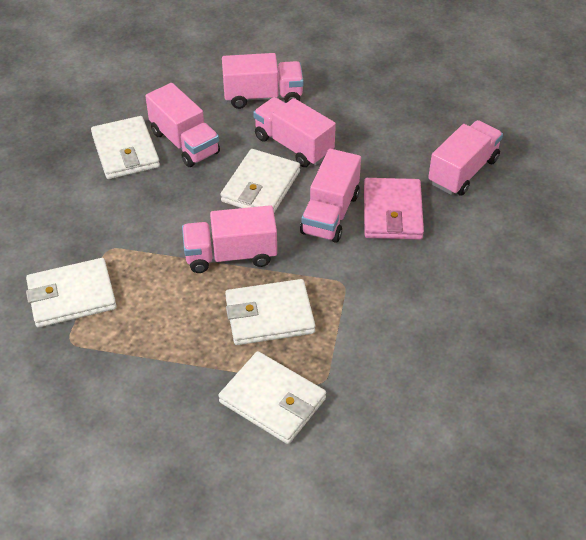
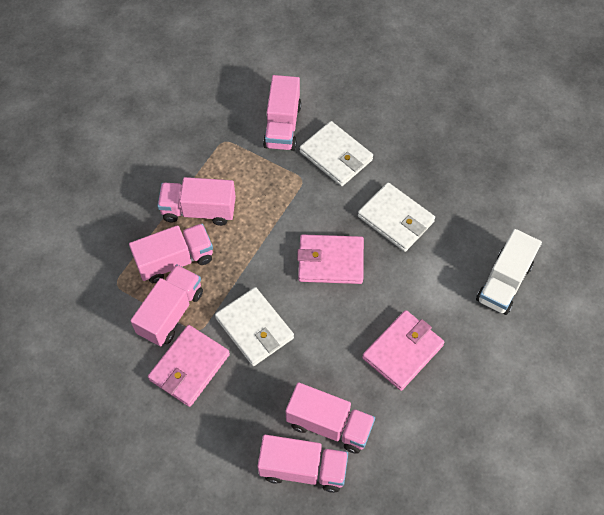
pink wallet: 1 -> 3
white truck: 0 -> 1
white wallet: 5 -> 3

